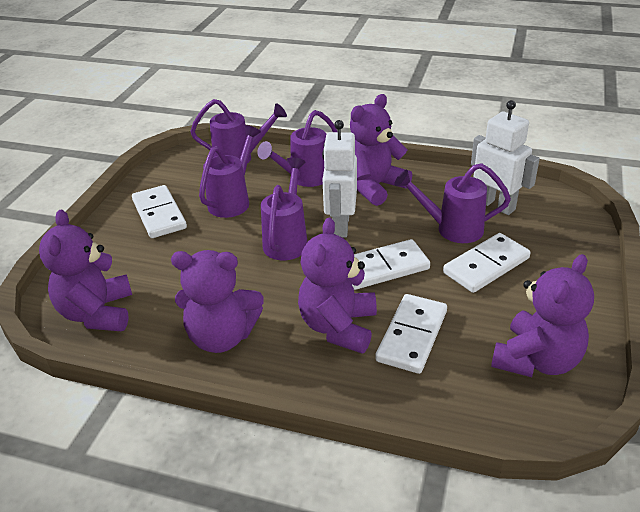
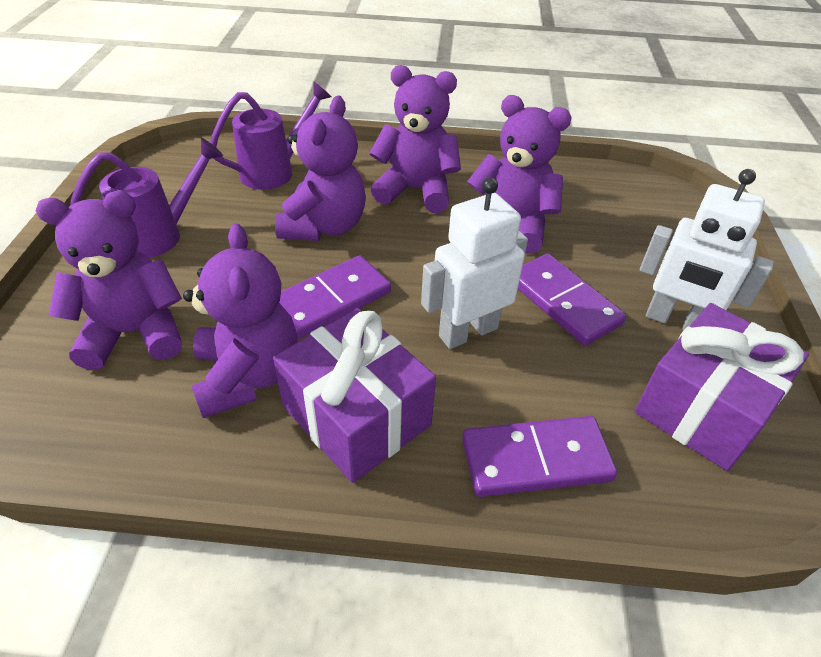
purple domino: 0 -> 3
purple gift: 0 -> 2
purple watering can: 5 -> 2
white domino: 4 -> 0

